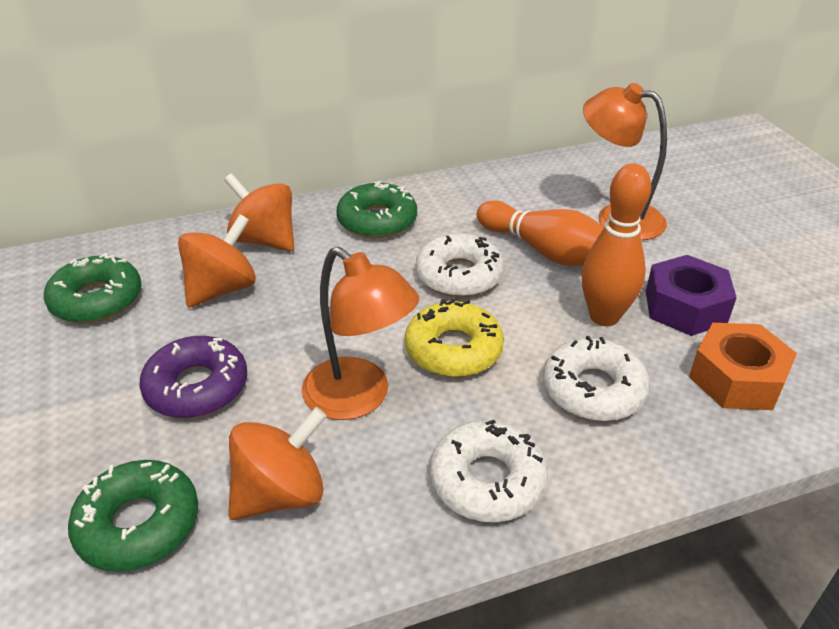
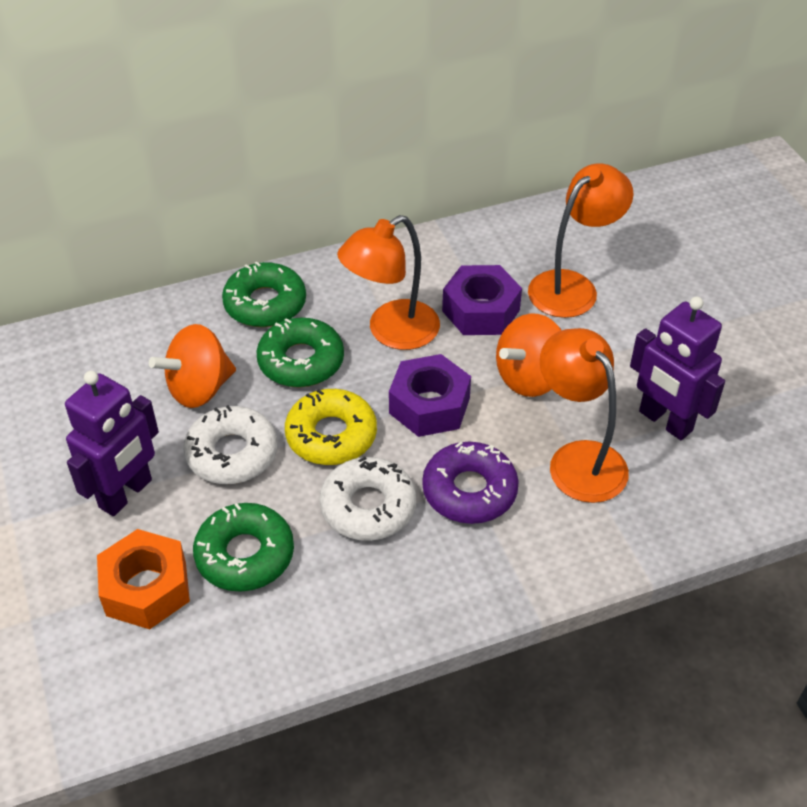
orange bowling pin: 2 -> 0
orange lamp: 2 -> 3
orange spinning top: 3 -> 2
purple nut: 1 -> 2
purple robot: 0 -> 2
white donut: 3 -> 2

